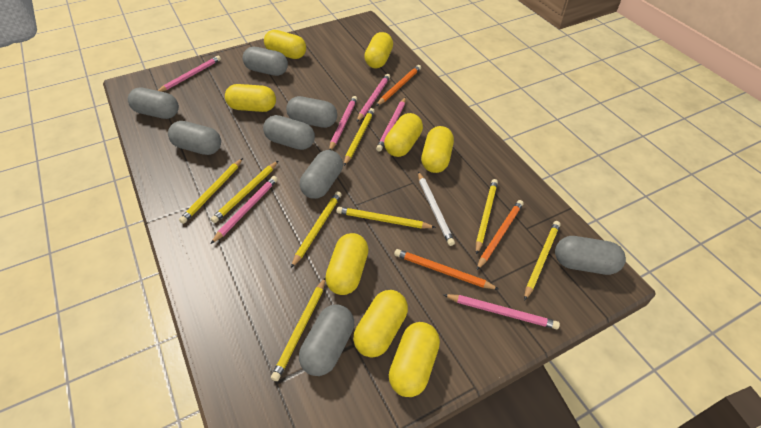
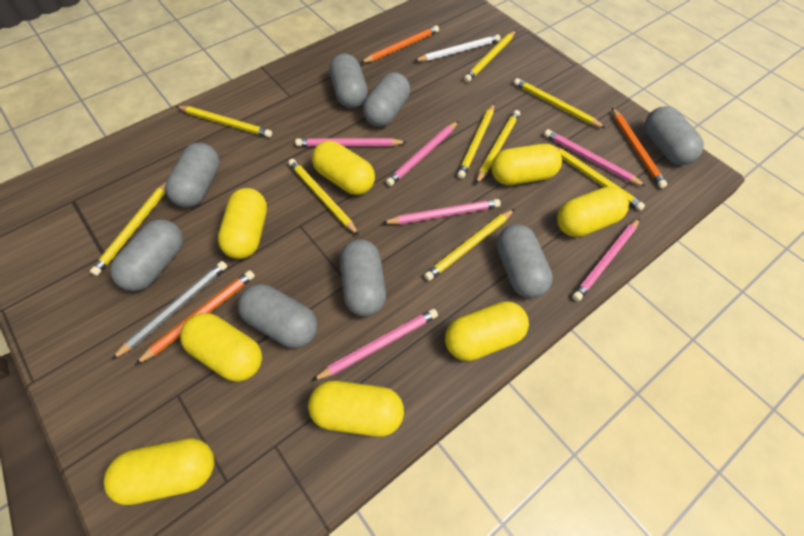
grey pencil: 0 -> 1
yellow pencil: 8 -> 9

